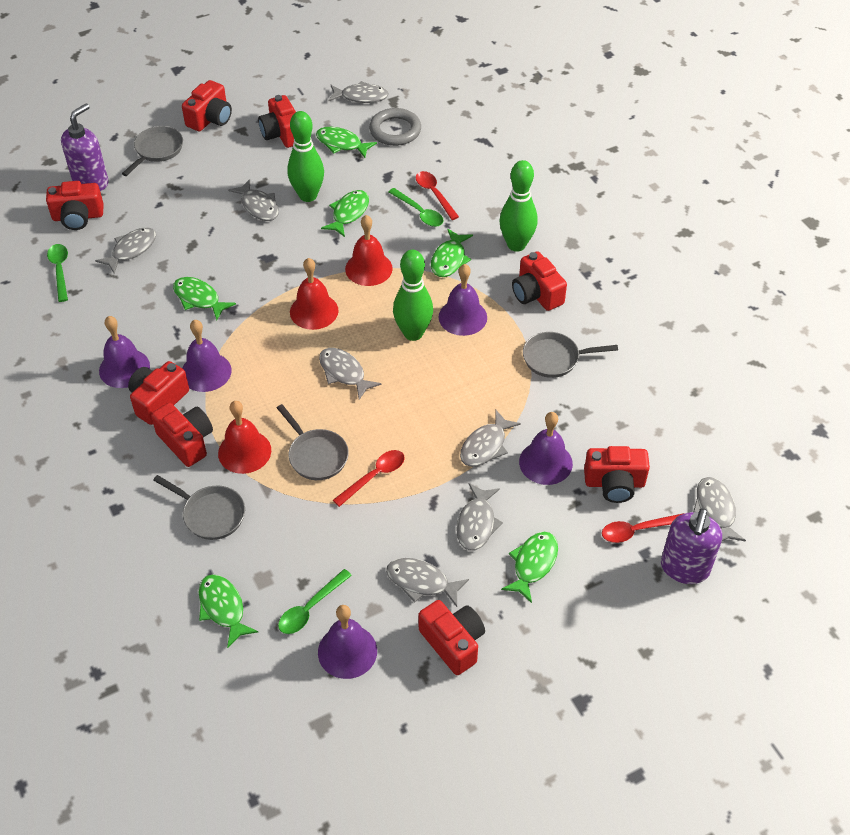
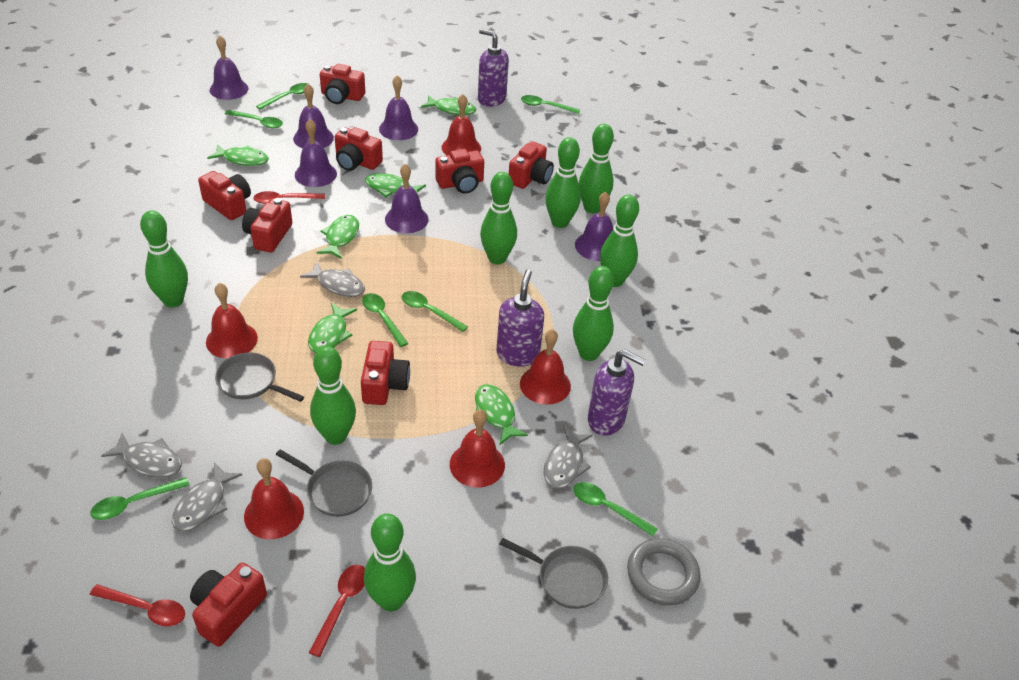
green bowling pin: 3 -> 8
green spoon: 3 -> 7
grey fish: 8 -> 4
grey pan: 4 -> 3
purple bell: 5 -> 6
purple soap dispenser: 2 -> 3
red bell: 3 -> 5

